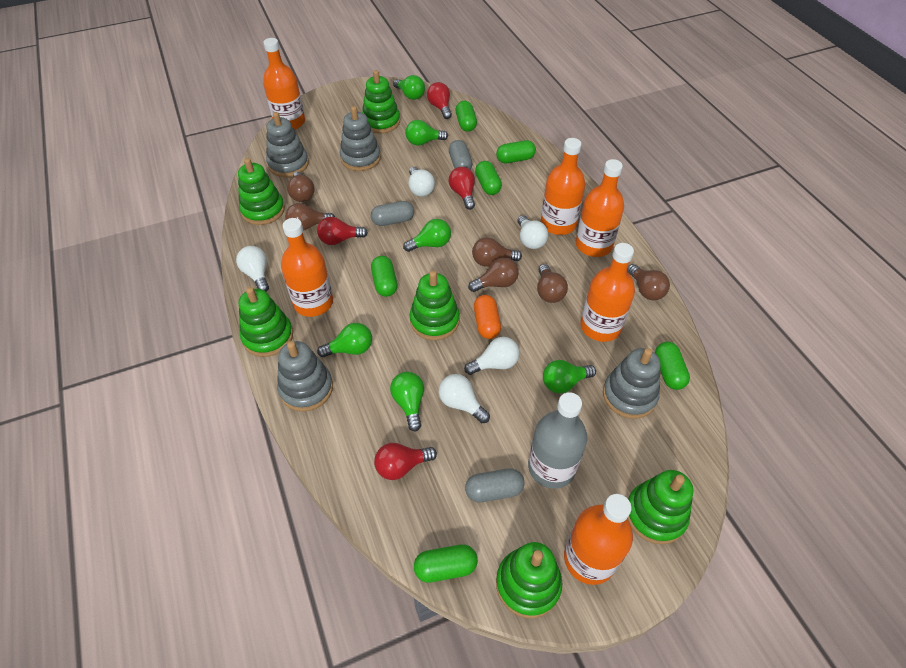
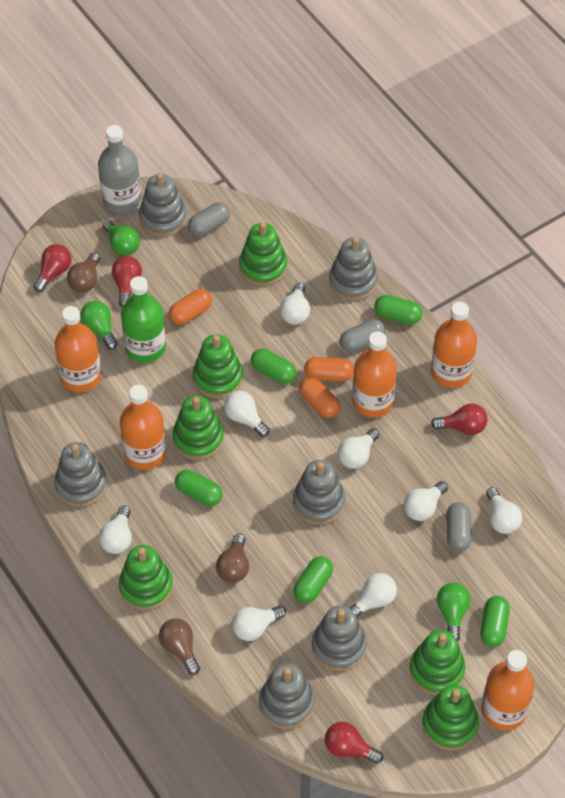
brown light bulb: 6 -> 3
green bottle: 0 -> 1
green capsule: 6 -> 5
green light bulb: 6 -> 3
grey stacking toy: 4 -> 6
orange bottle: 6 -> 5
orange capsule: 1 -> 3
white light bulb: 5 -> 8

